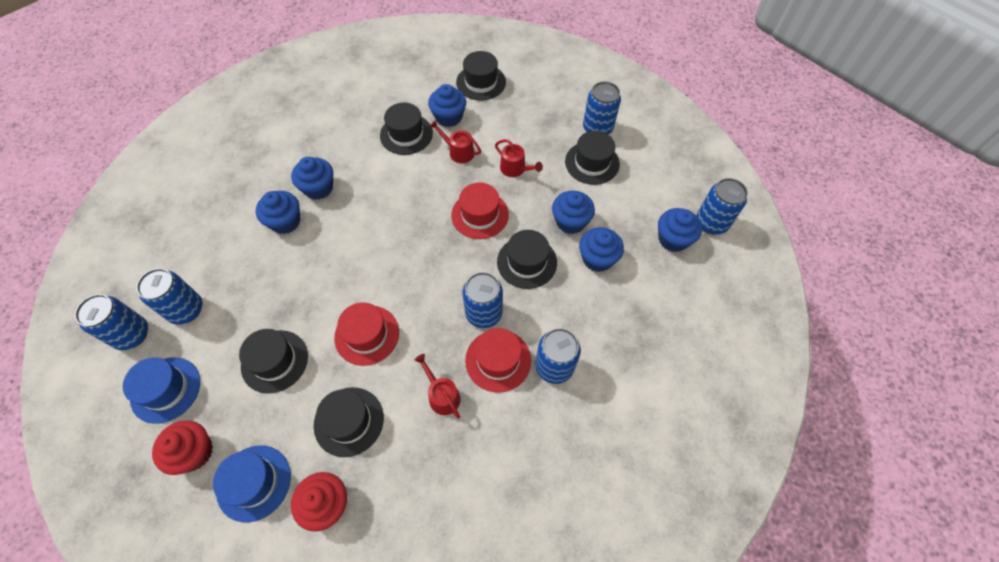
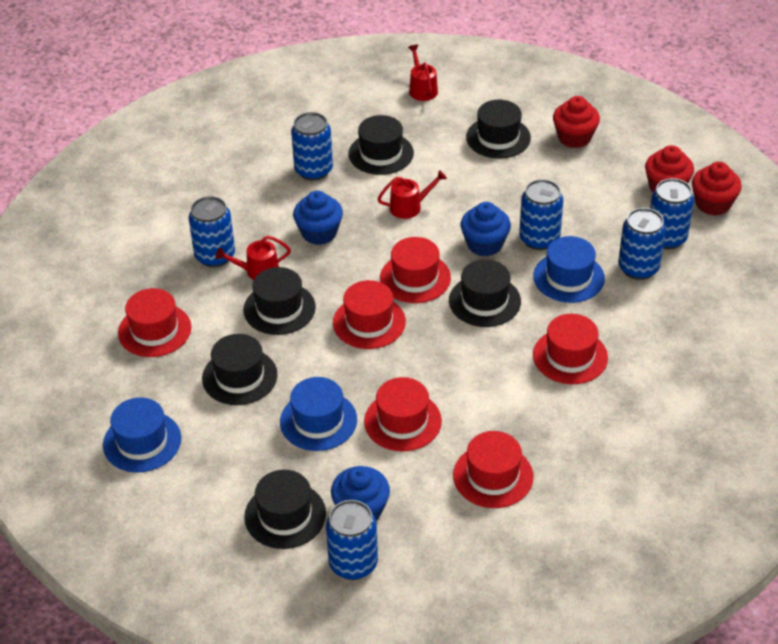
blue cupcake: 6 -> 3
blue hat: 2 -> 3
red cupcake: 2 -> 3
red hat: 3 -> 6

